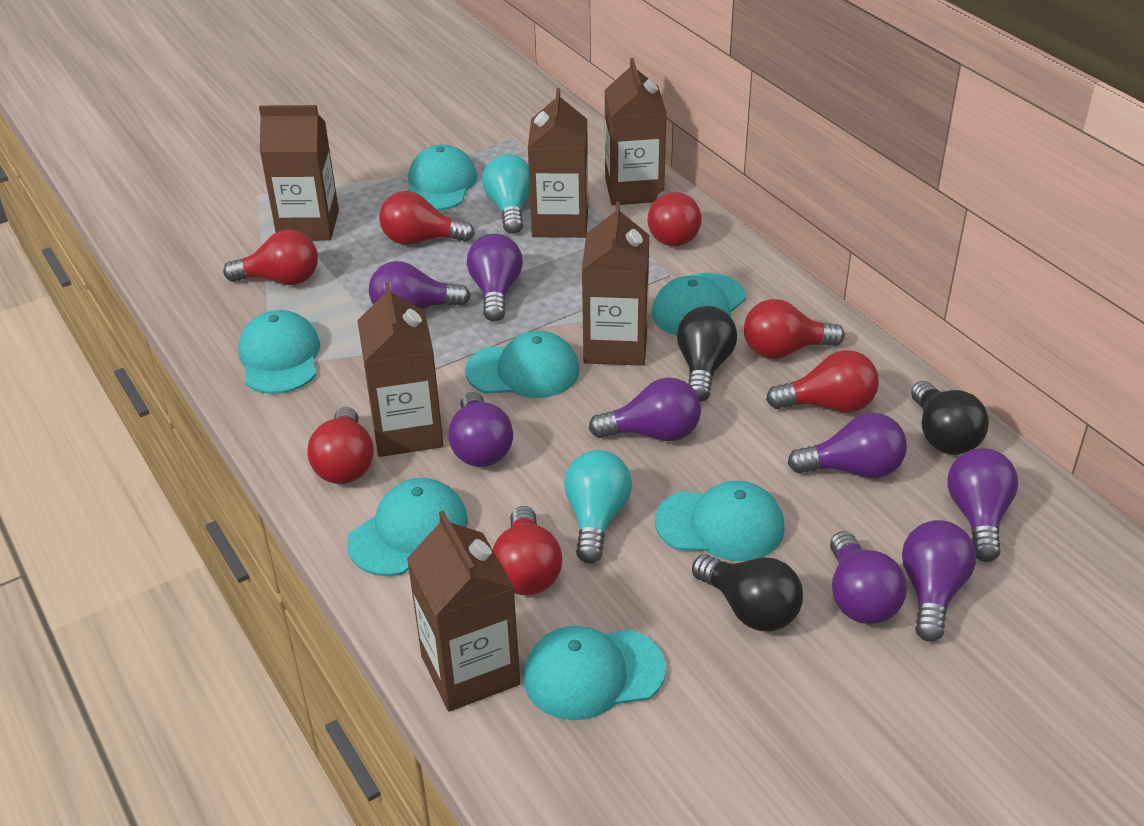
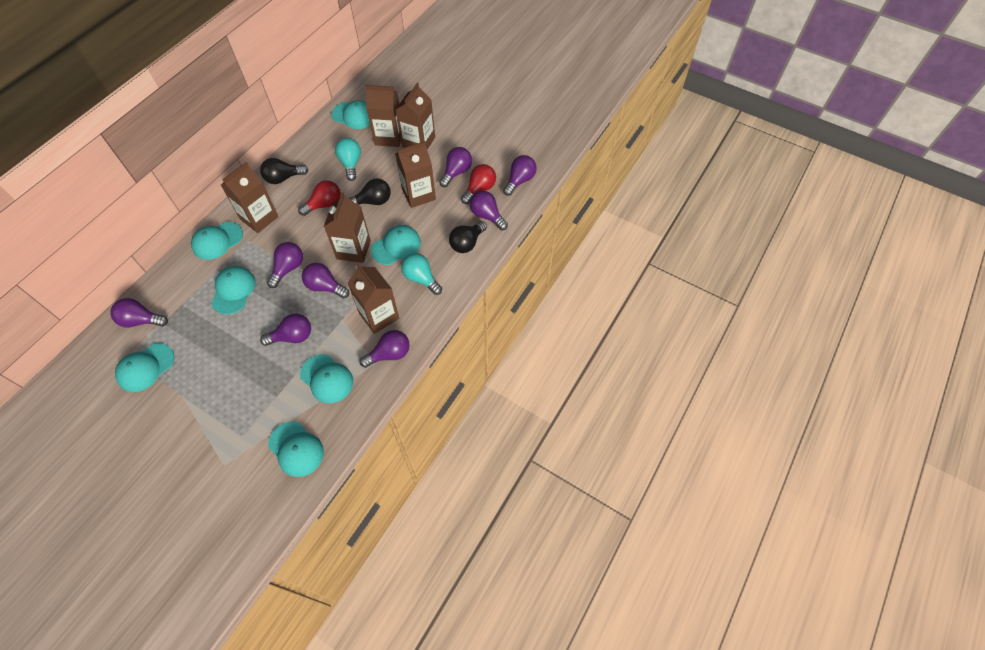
red light bulb: 7 -> 2

